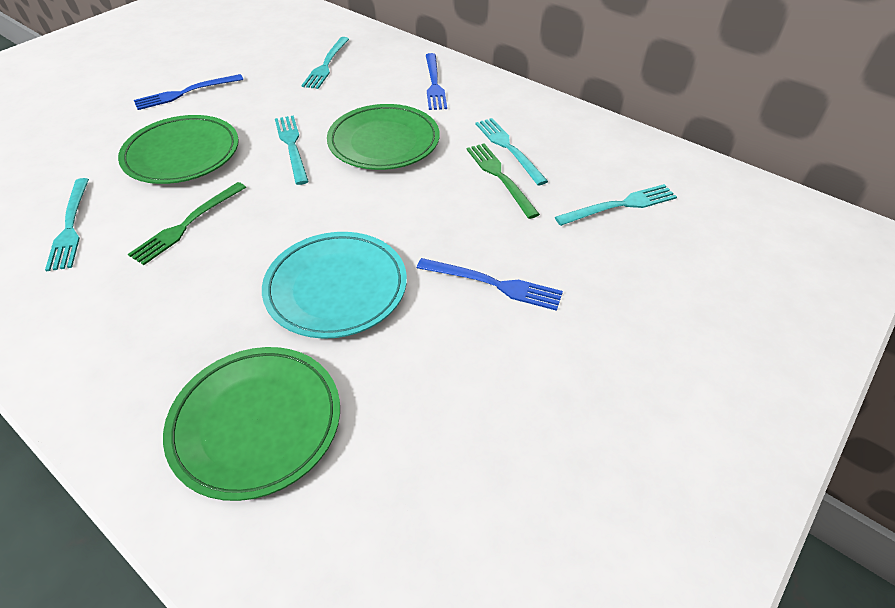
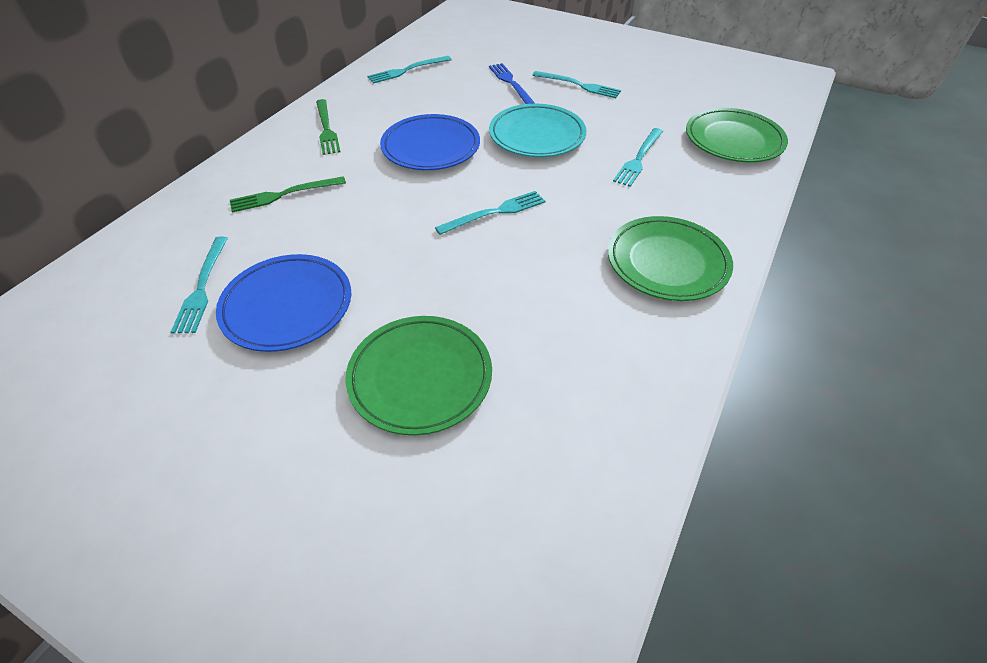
blue fork: 3 -> 1
blue plate: 0 -> 2

